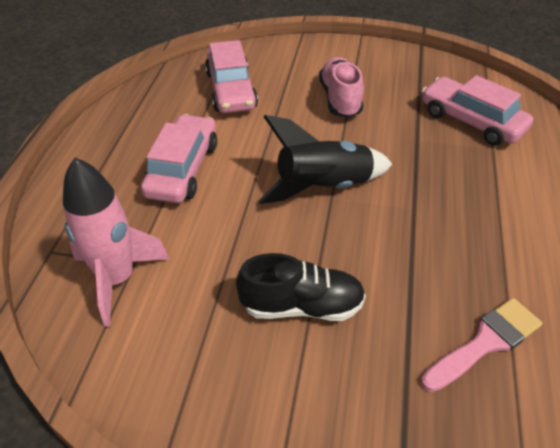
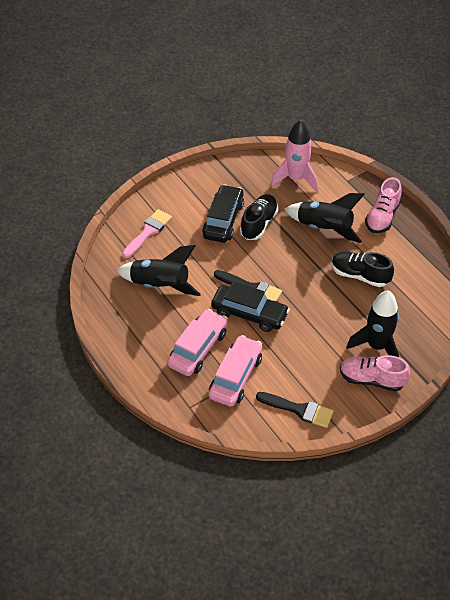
black brush: 0 -> 2
black car: 0 -> 2
black rocket: 1 -> 3
black shoe: 1 -> 2
pink car: 3 -> 2
pink shoe: 1 -> 2

